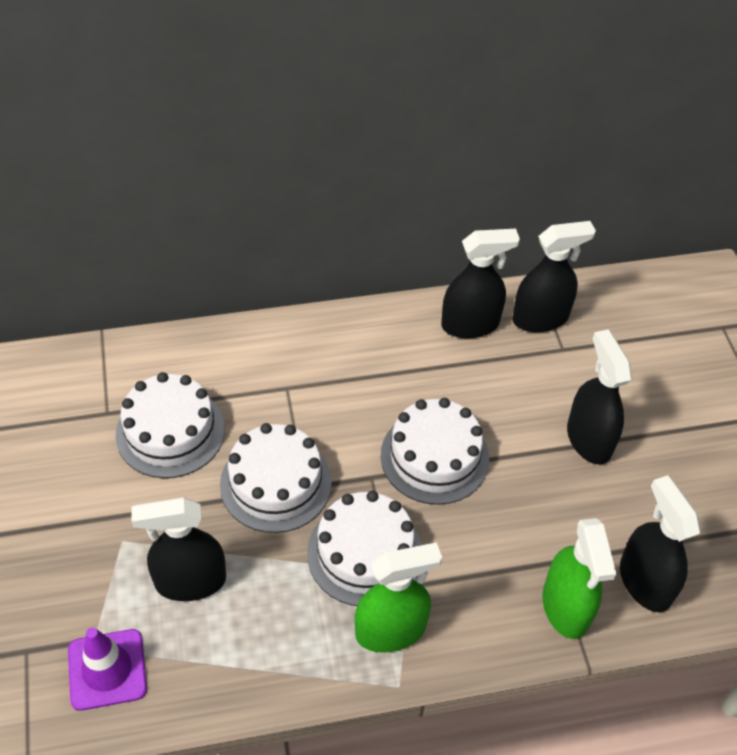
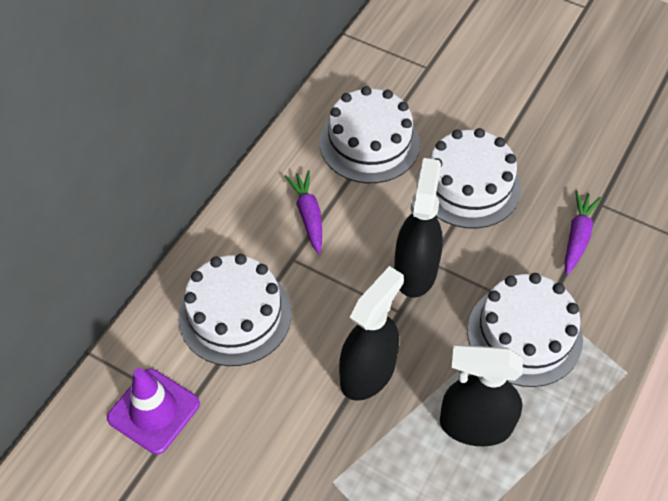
black spray bottle: 5 -> 3
green spray bottle: 2 -> 0
purple carrot: 0 -> 2

